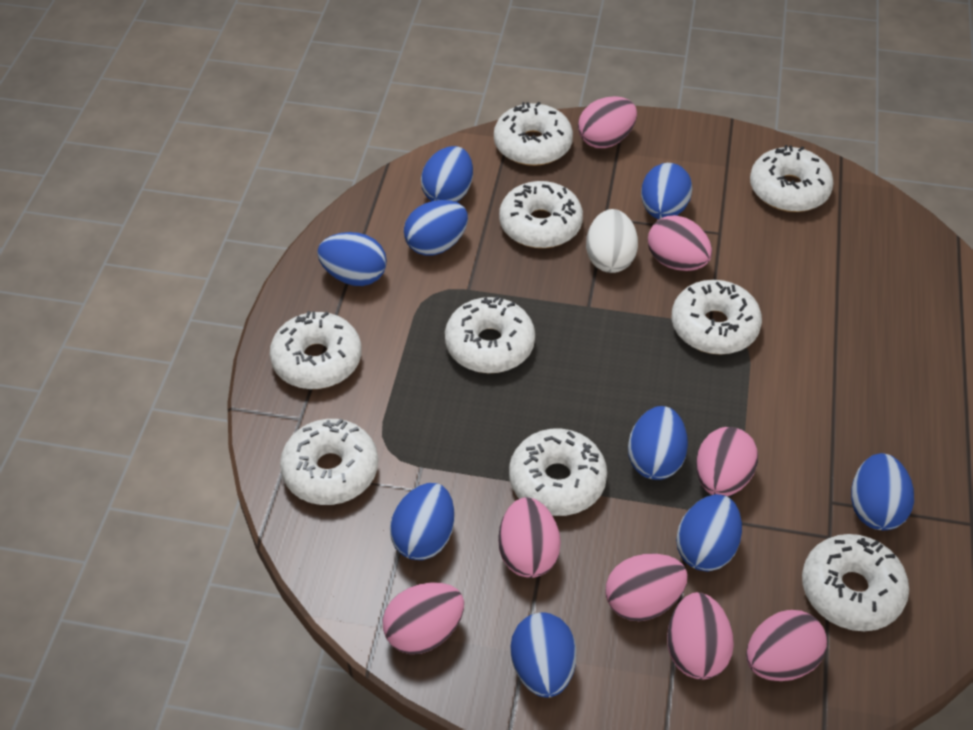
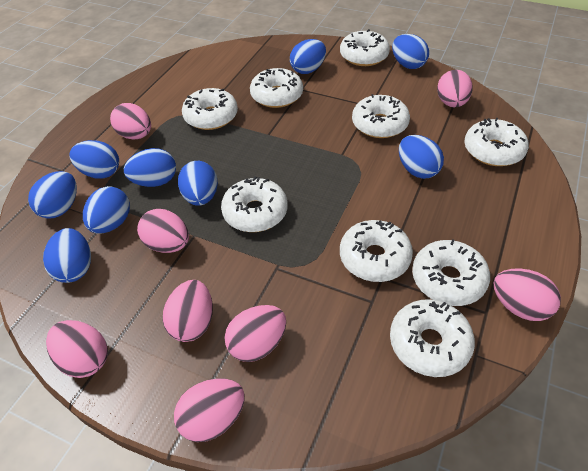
white egg: 1 -> 0

